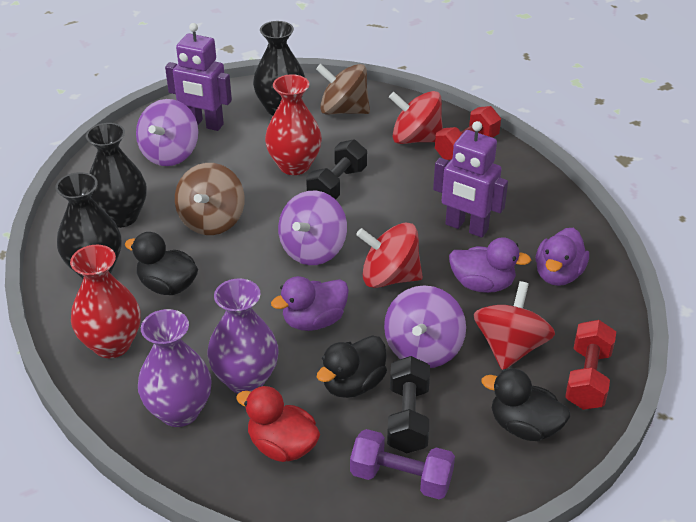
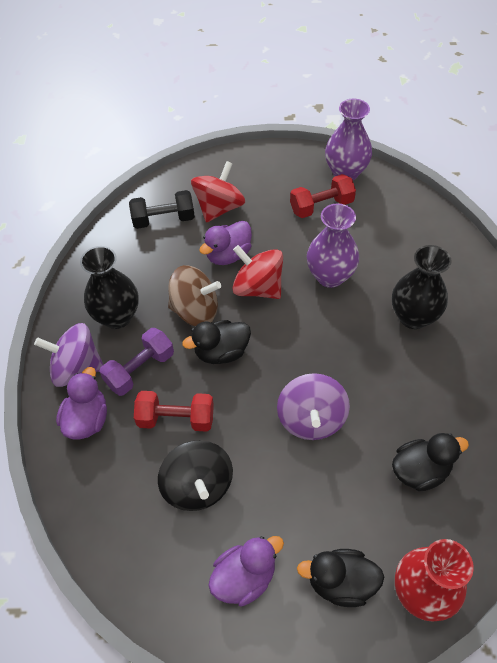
black dumbbell: 2 -> 1
black spinning top: 0 -> 1
black vase: 3 -> 2
brown spinning top: 2 -> 1
purple robot: 2 -> 0
purple spinning top: 3 -> 2
red duck: 1 -> 0
red spinning top: 3 -> 2
red vase: 2 -> 1

